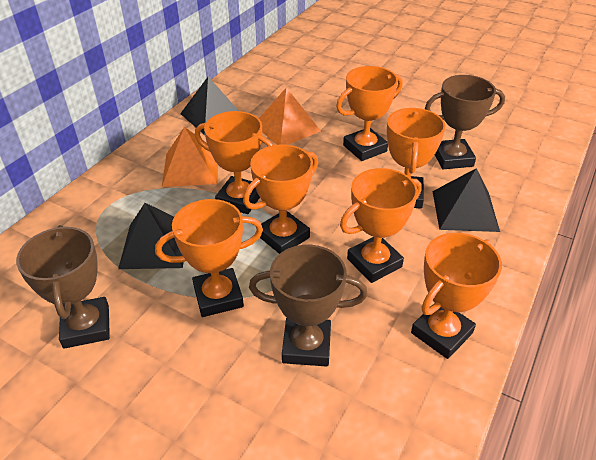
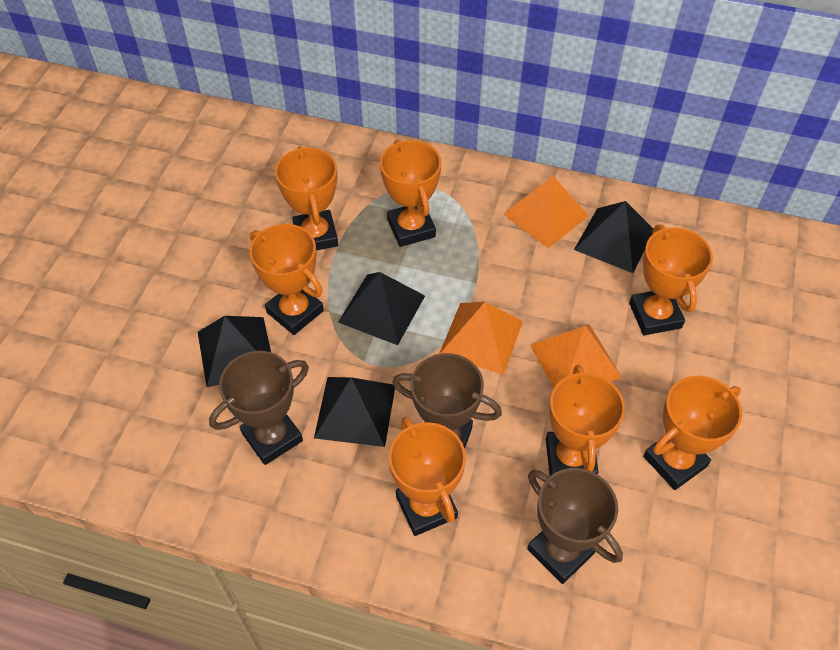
black pyramid: 3 -> 4
orange pyramid: 2 -> 3

